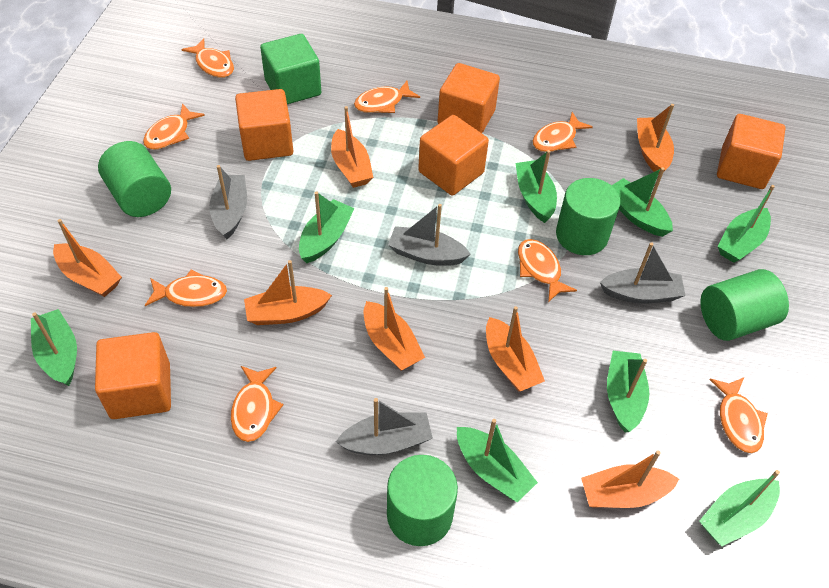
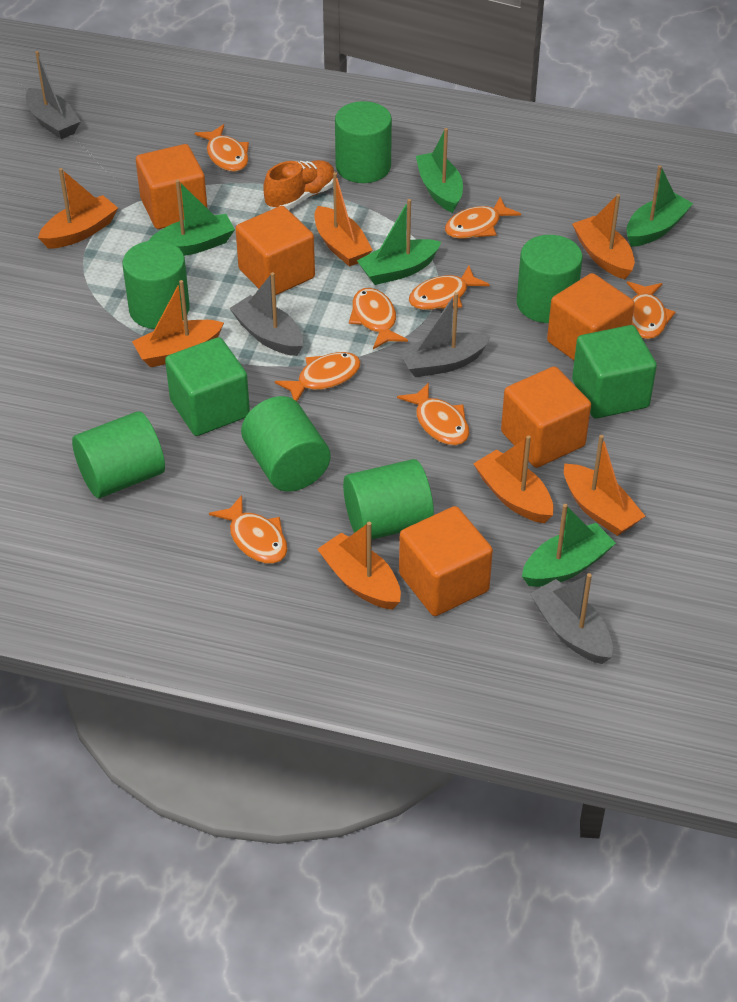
green boat: 8 -> 5
green cube: 1 -> 2
green cylinder: 4 -> 6
orange shoe: 0 -> 1

